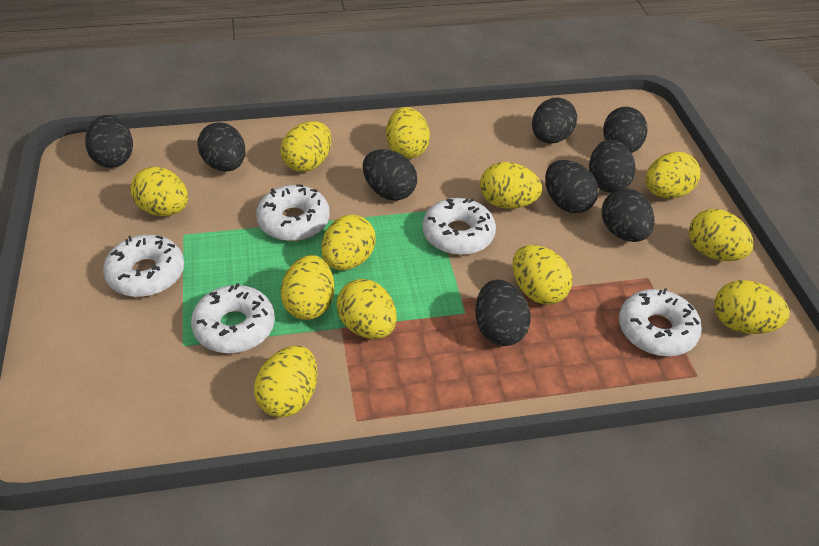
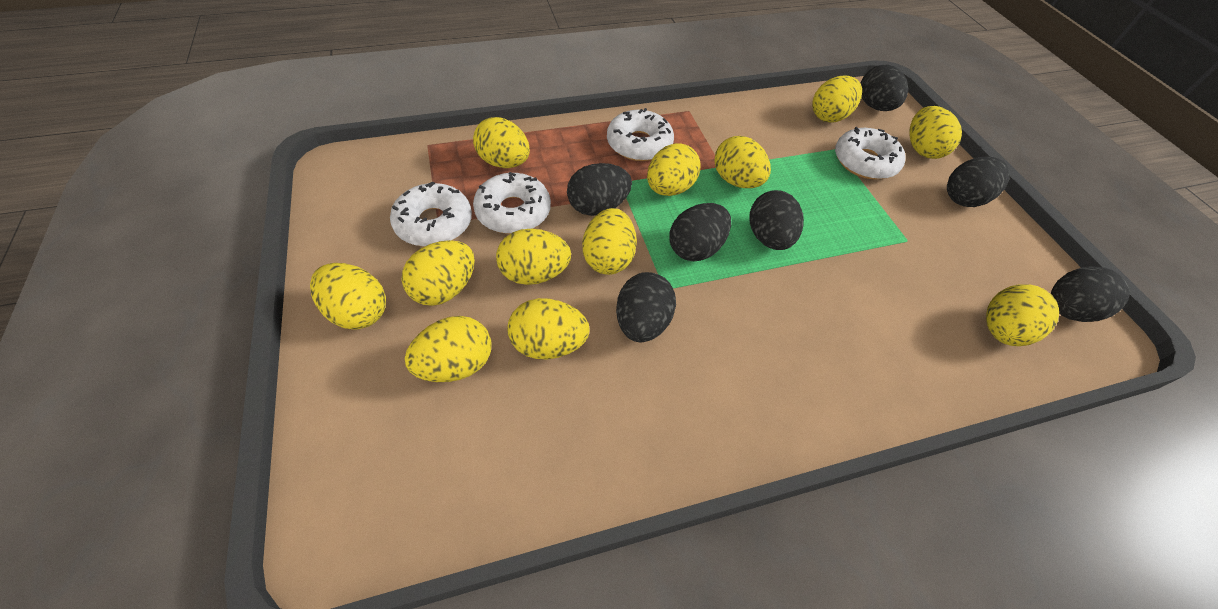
black egg: 9 -> 7
white donut: 5 -> 4

